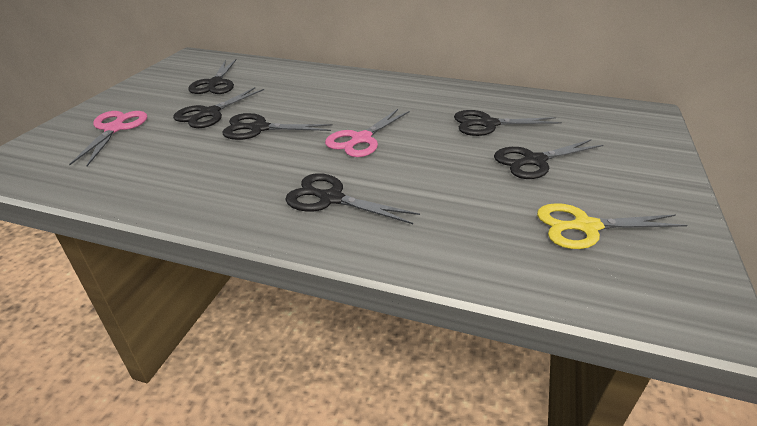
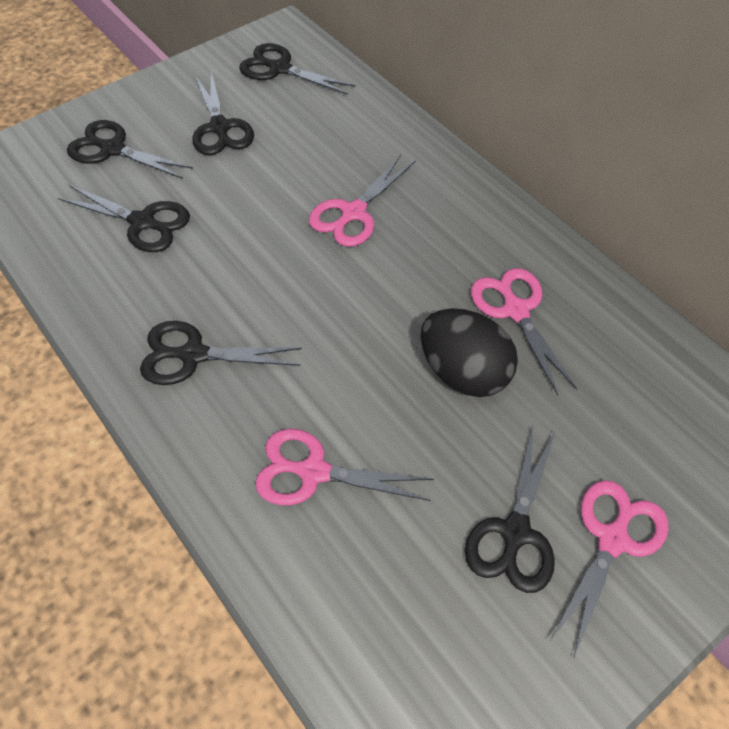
black egg: 0 -> 1
pink scissors: 2 -> 4
yellow scissors: 1 -> 0

